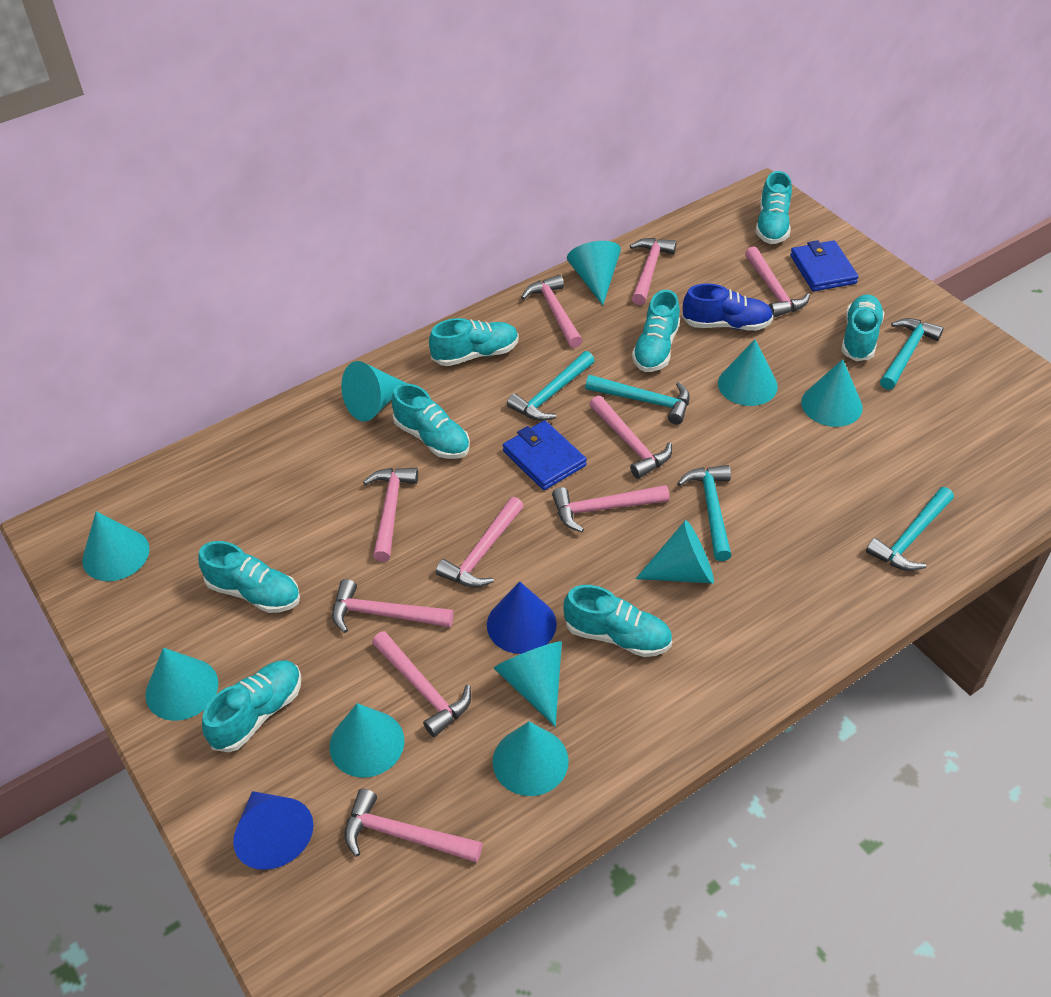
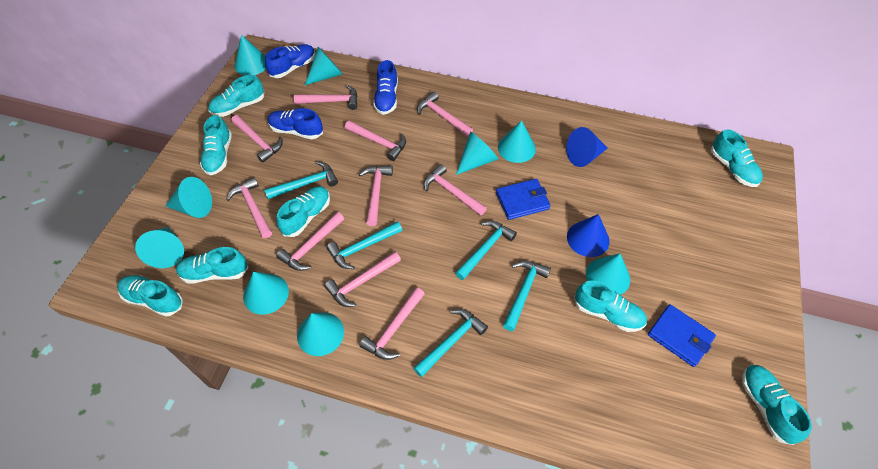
blue shoe: 1 -> 3
turquoise cone: 10 -> 9

